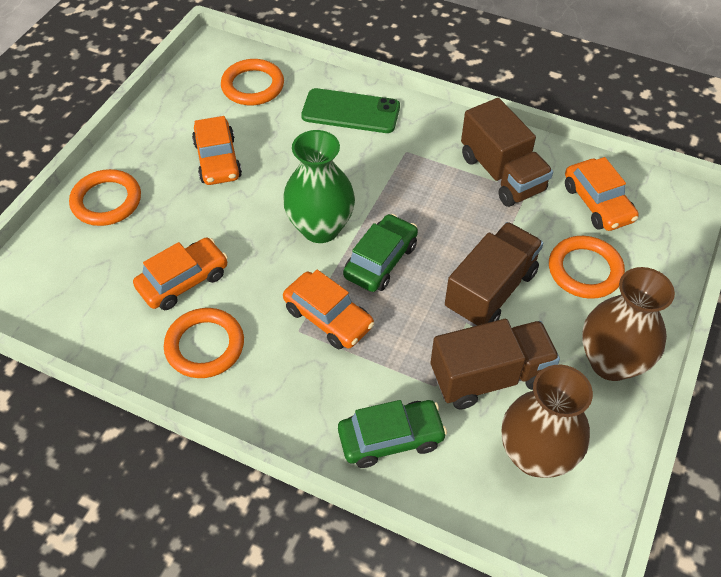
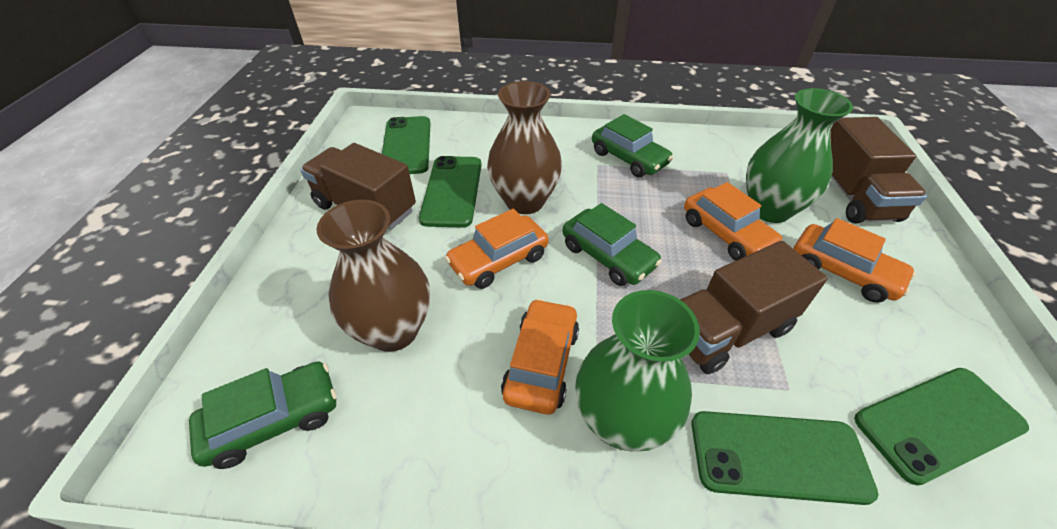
green car: 2 -> 3
green phone: 1 -> 4
green vase: 1 -> 2
orange ring: 4 -> 0

